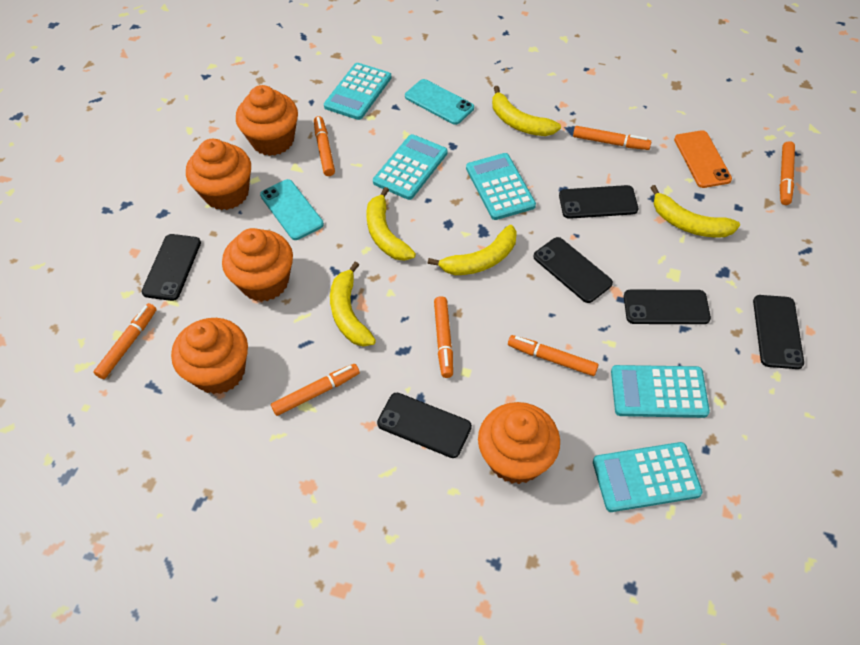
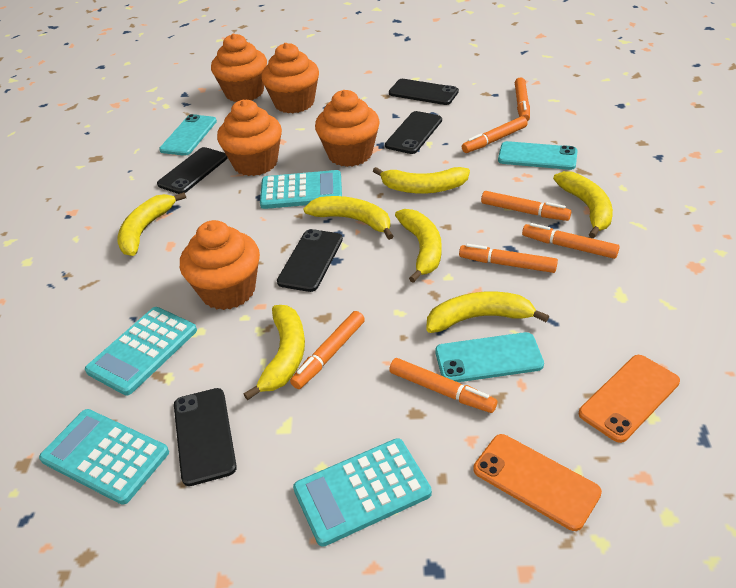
black phone: 6 -> 5
orange phone: 1 -> 2
turquoise calculator: 5 -> 4
turquoise phone: 2 -> 3
yellow banana: 5 -> 7

